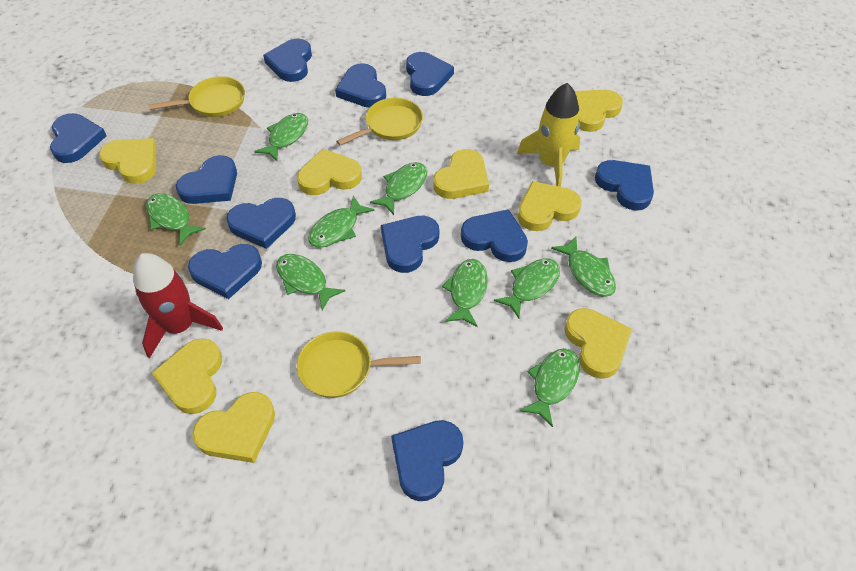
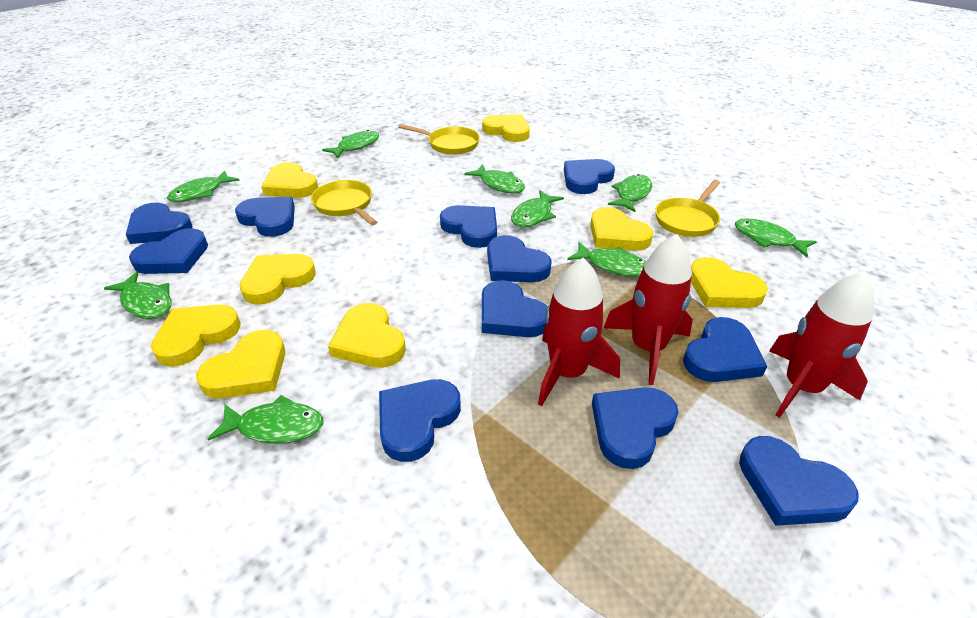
red rocket: 1 -> 3
yellow rocket: 1 -> 0

